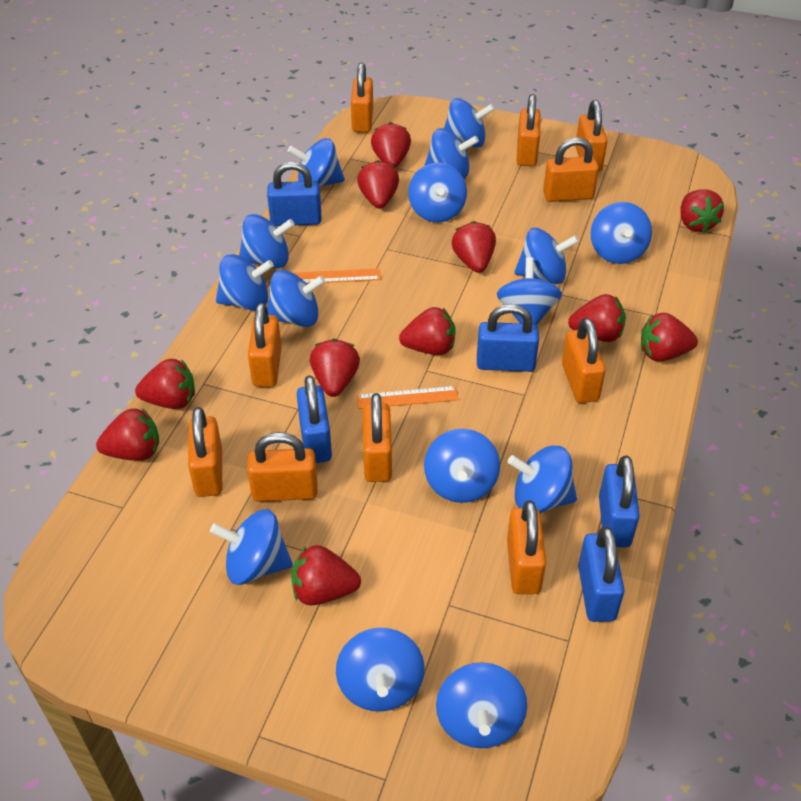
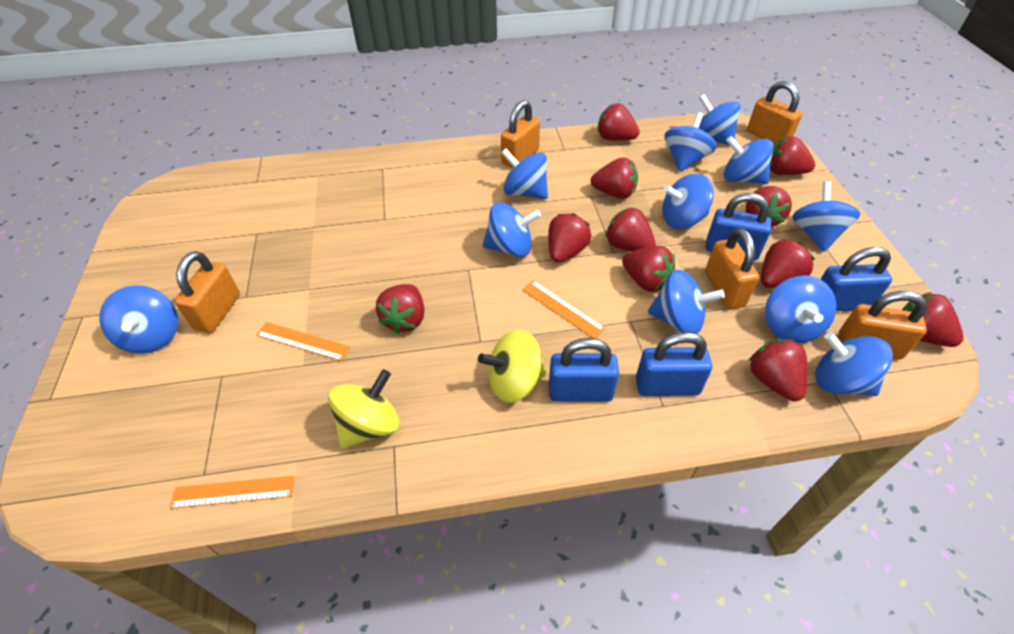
blue padlock: 5 -> 4
blue spinning top: 15 -> 11
orange padlock: 10 -> 5
orange ruler: 2 -> 3
yellow spinning top: 0 -> 2

